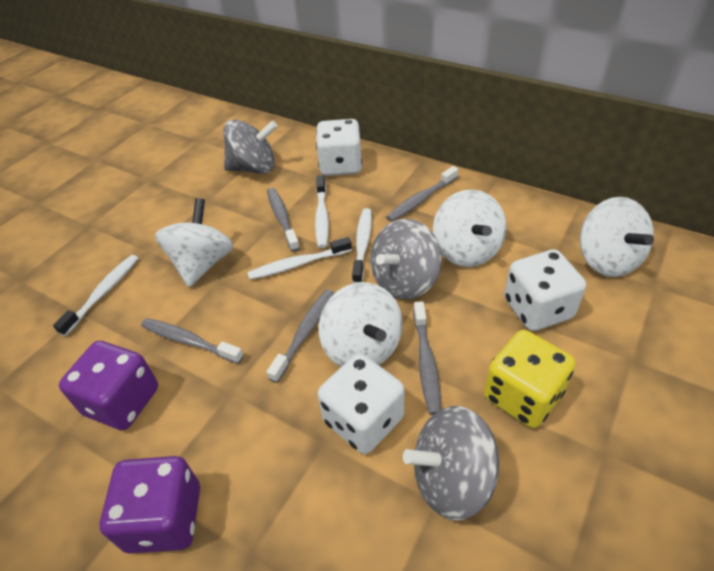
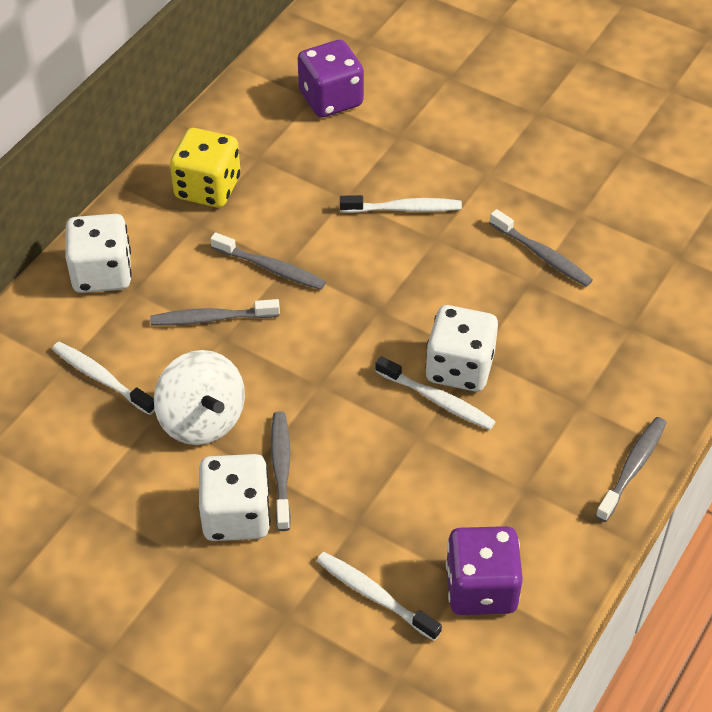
grey spinning top: 3 -> 0
white spinning top: 4 -> 1

